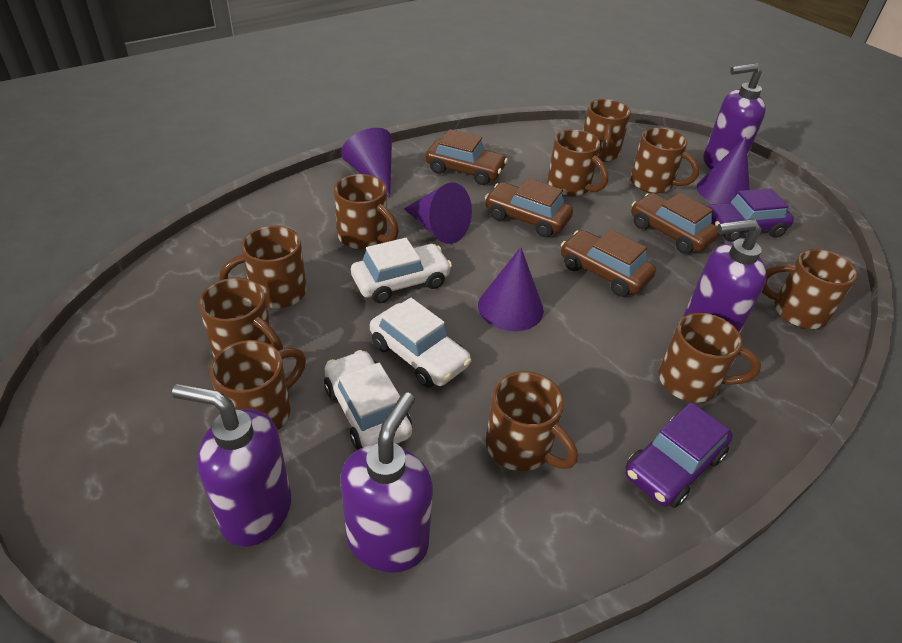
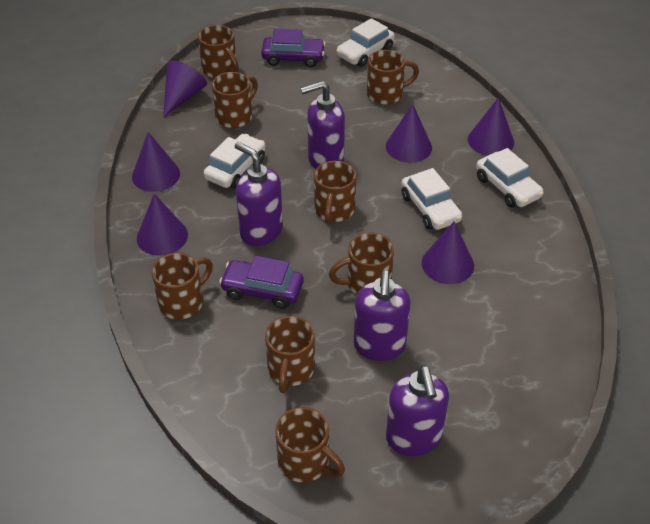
brown car: 4 -> 0
brown mug: 10 -> 8
purple cone: 4 -> 6
white car: 3 -> 4

